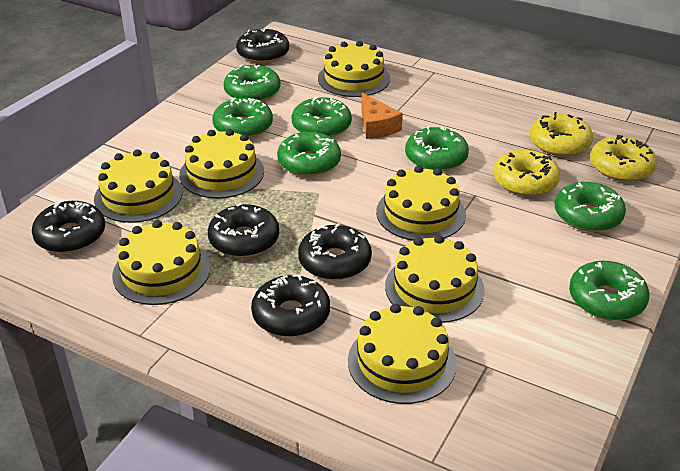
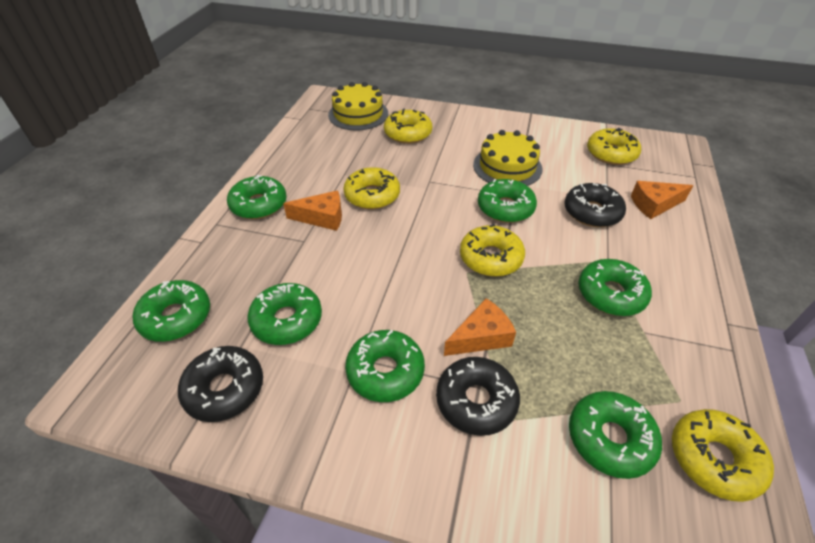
black donut: 5 -> 3
orange cheese: 1 -> 3
yellow cake: 7 -> 2
yellow donut: 3 -> 5

